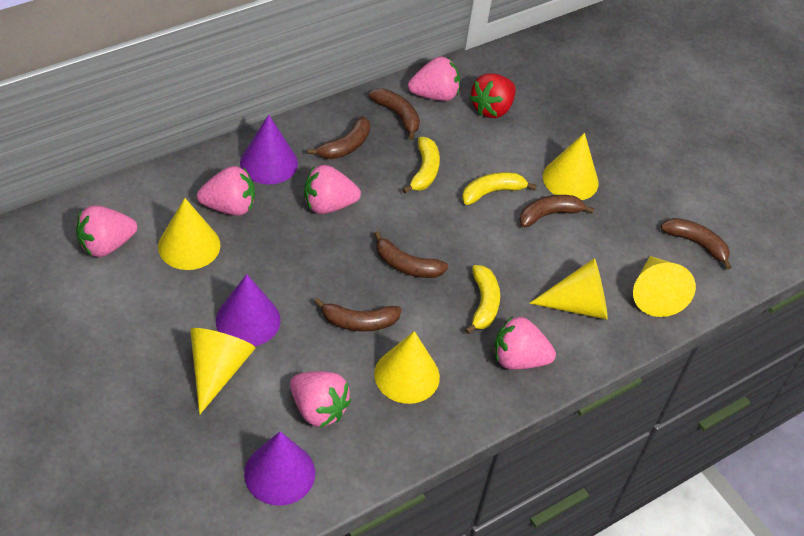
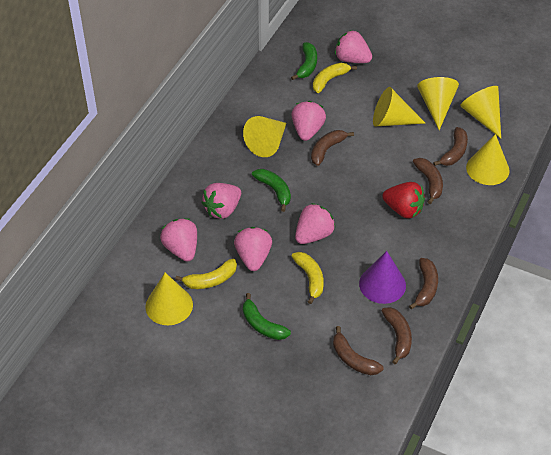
green banana: 0 -> 3
purple cone: 3 -> 1

